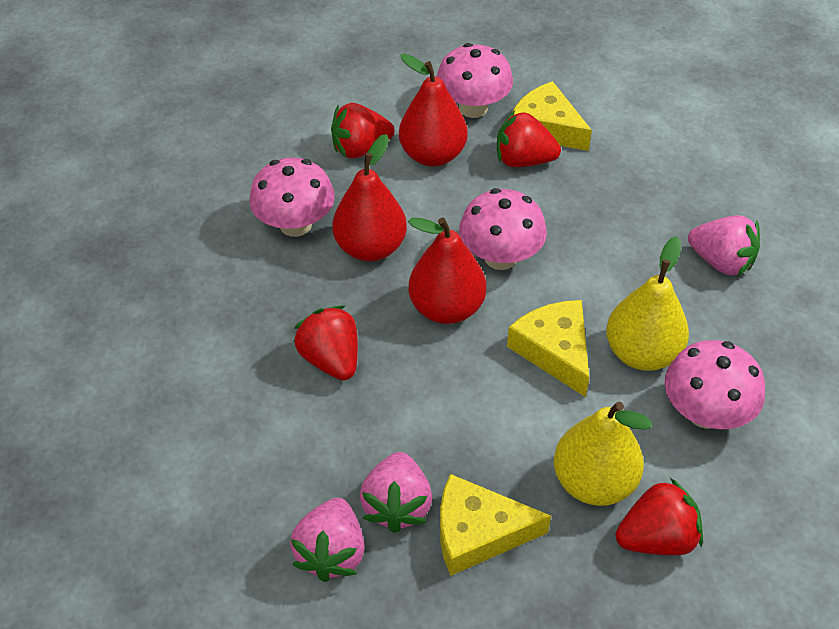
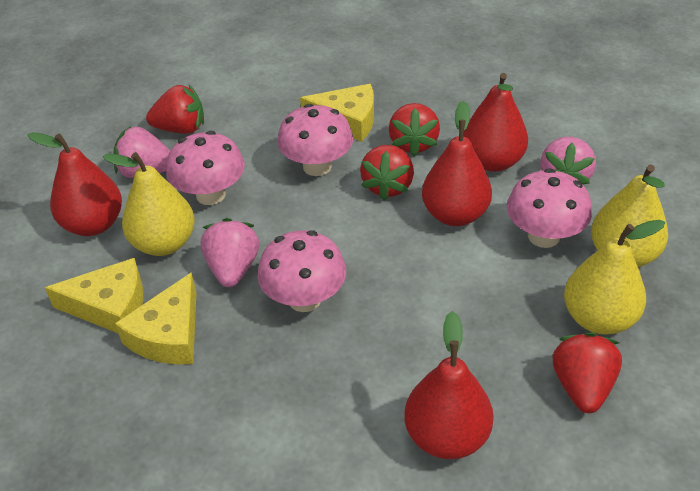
red pear: 3 -> 4
yellow pear: 2 -> 3

